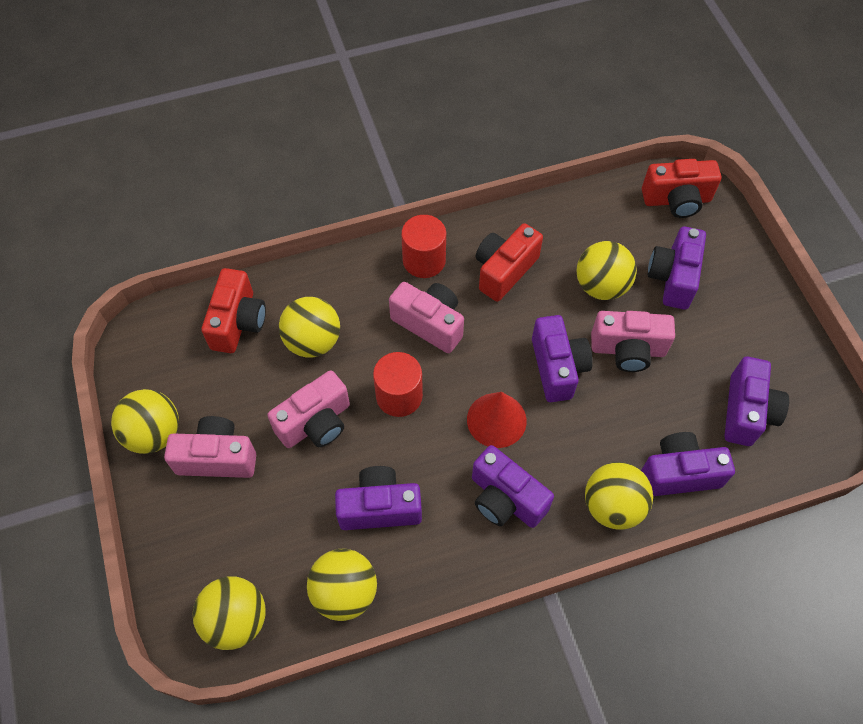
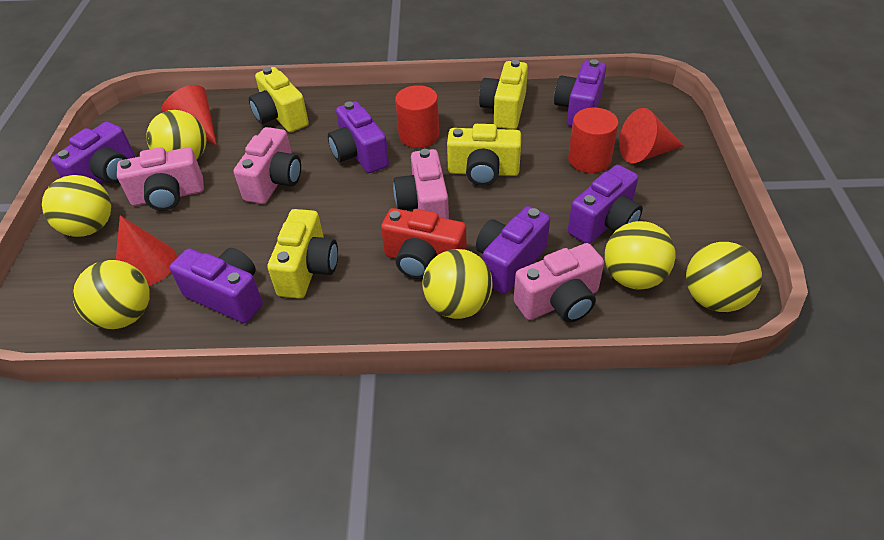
red camera: 3 -> 1
red cone: 1 -> 3
yellow camera: 0 -> 4

